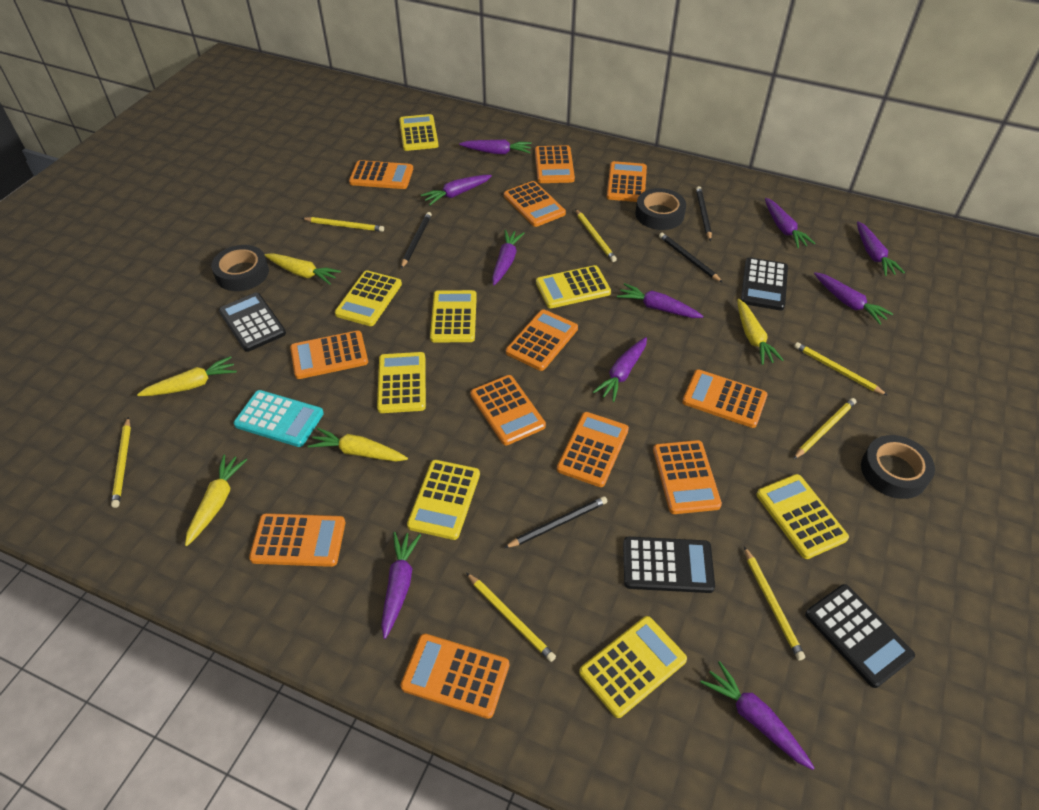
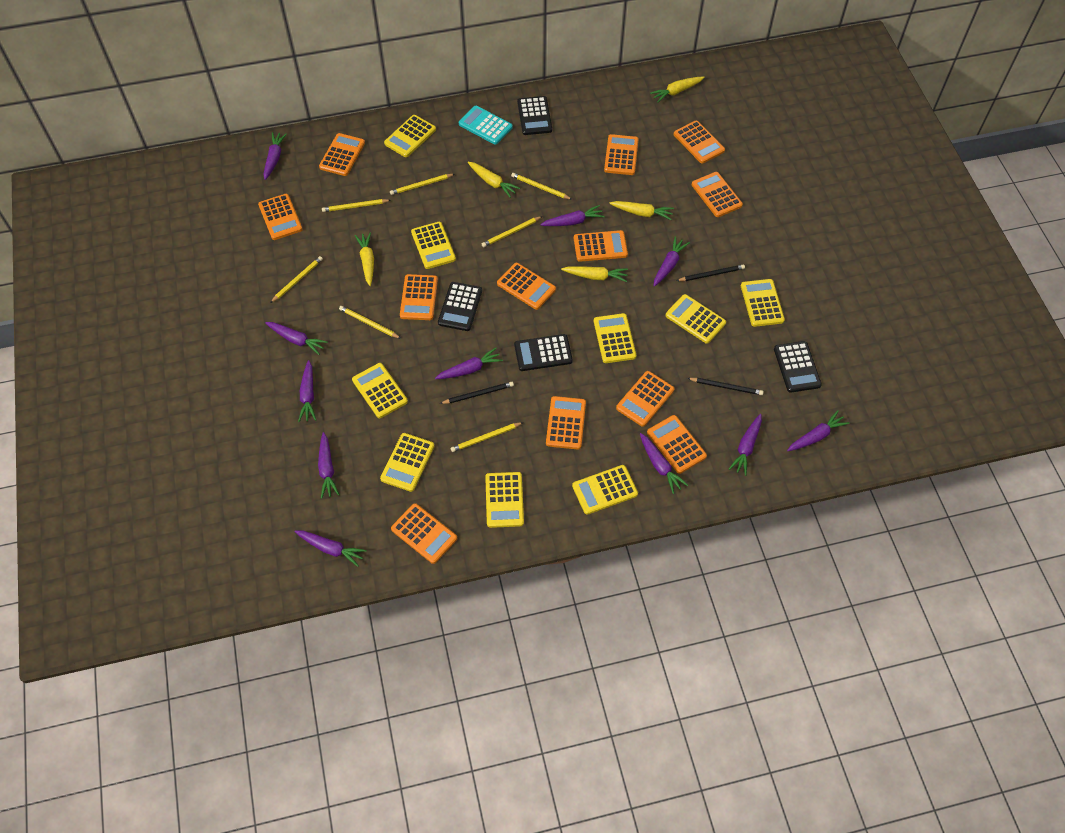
black pencil: 4 -> 3
black tape: 3 -> 0
purple carrot: 10 -> 11
yellow calculator: 8 -> 9

